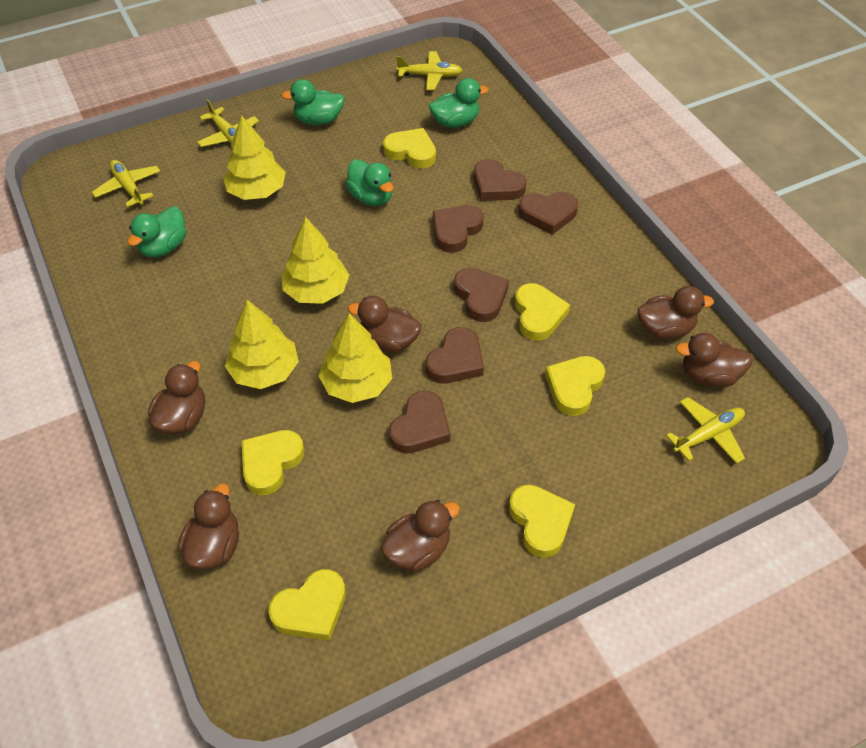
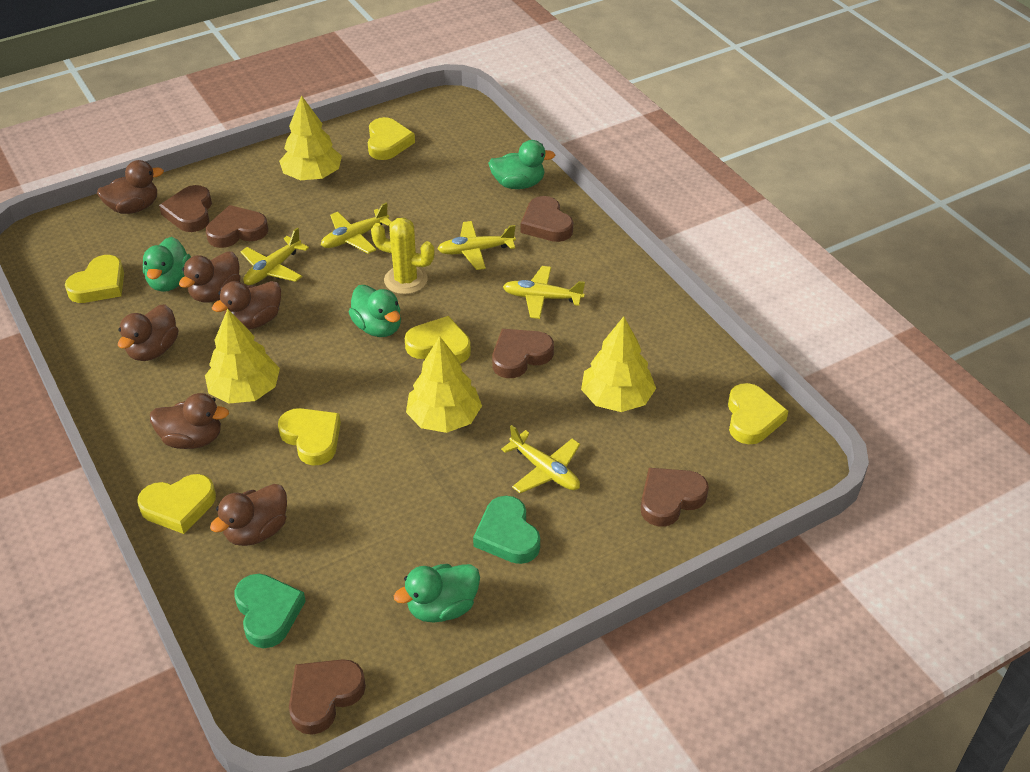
green heart: 0 -> 2
yellow cactus: 0 -> 1
yellow plane: 4 -> 5

